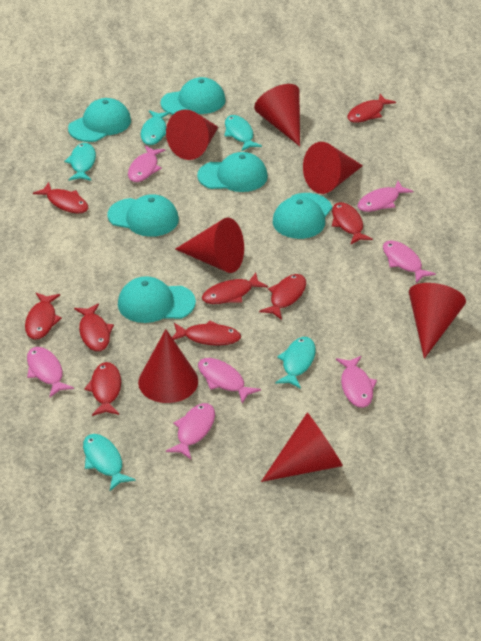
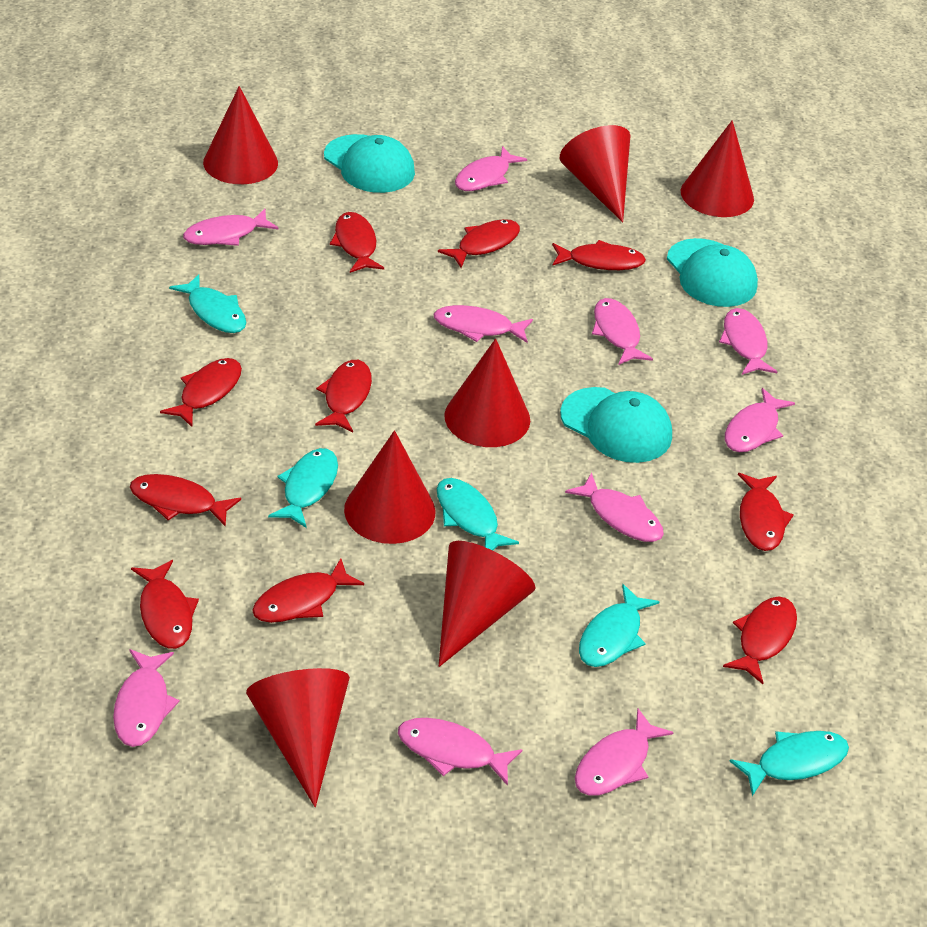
pink fish: 7 -> 10
red fish: 9 -> 10
turquoise cap: 6 -> 3

